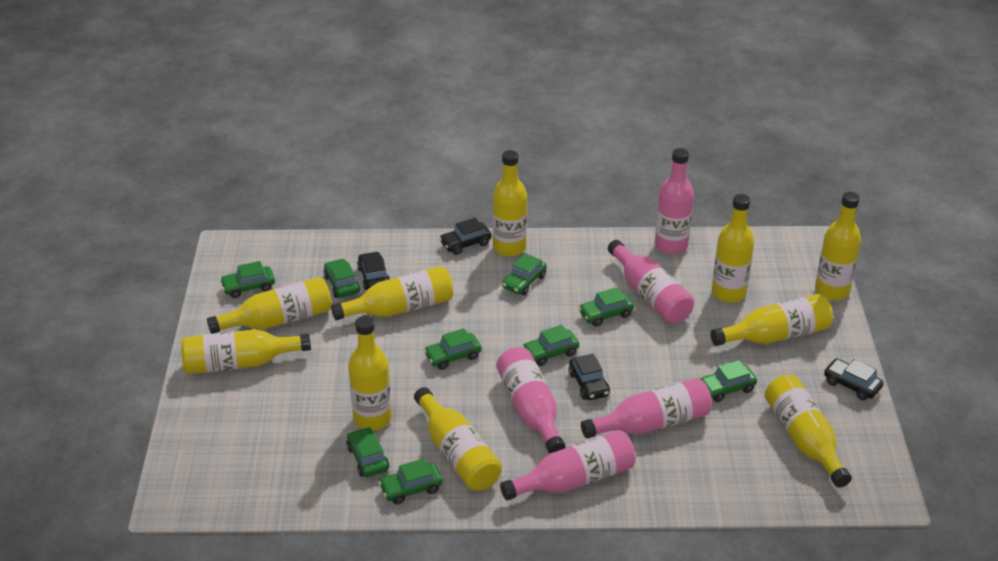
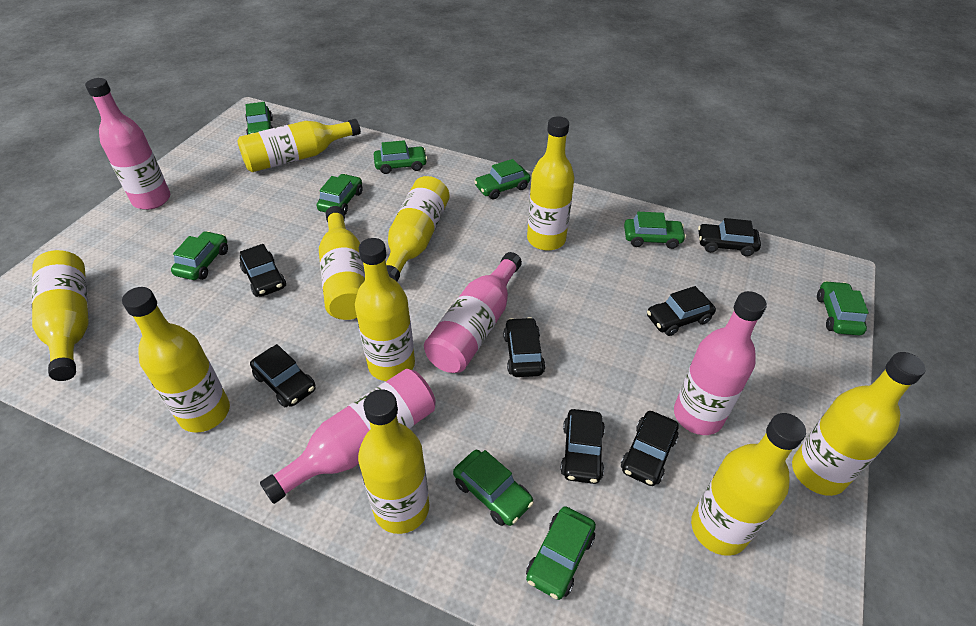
black car: 4 -> 7
pink bottle: 5 -> 4

